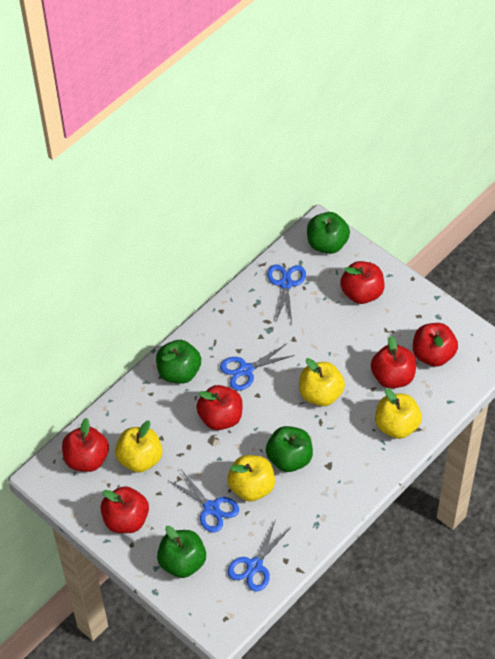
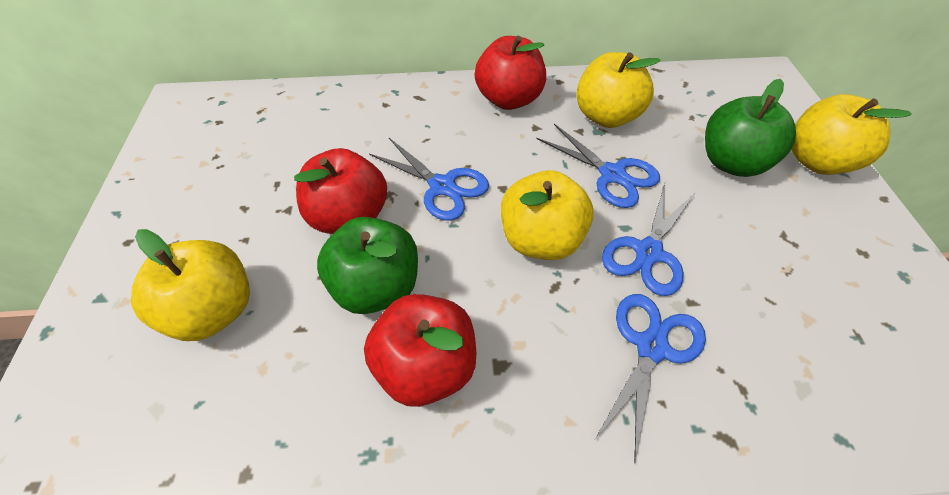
green apple: 4 -> 2
red apple: 6 -> 3

